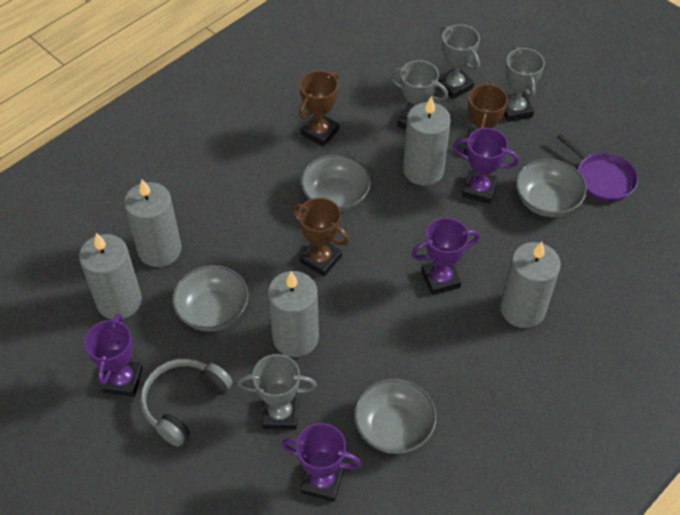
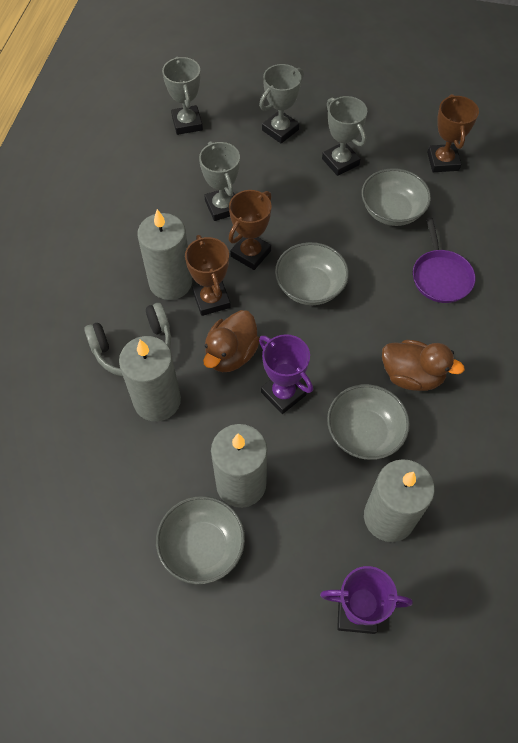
brown duck: 0 -> 2
grey candle: 5 -> 4
purple trophy: 4 -> 2

